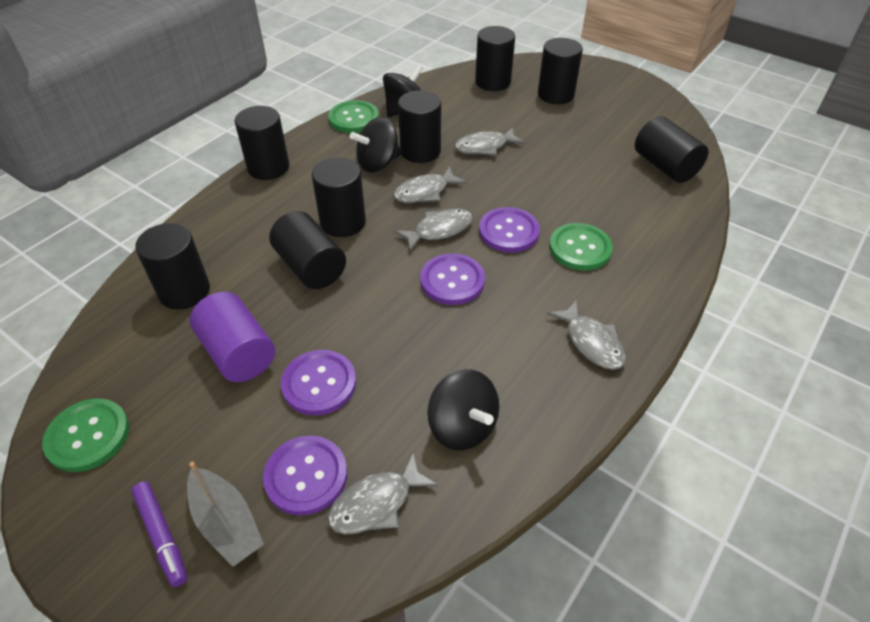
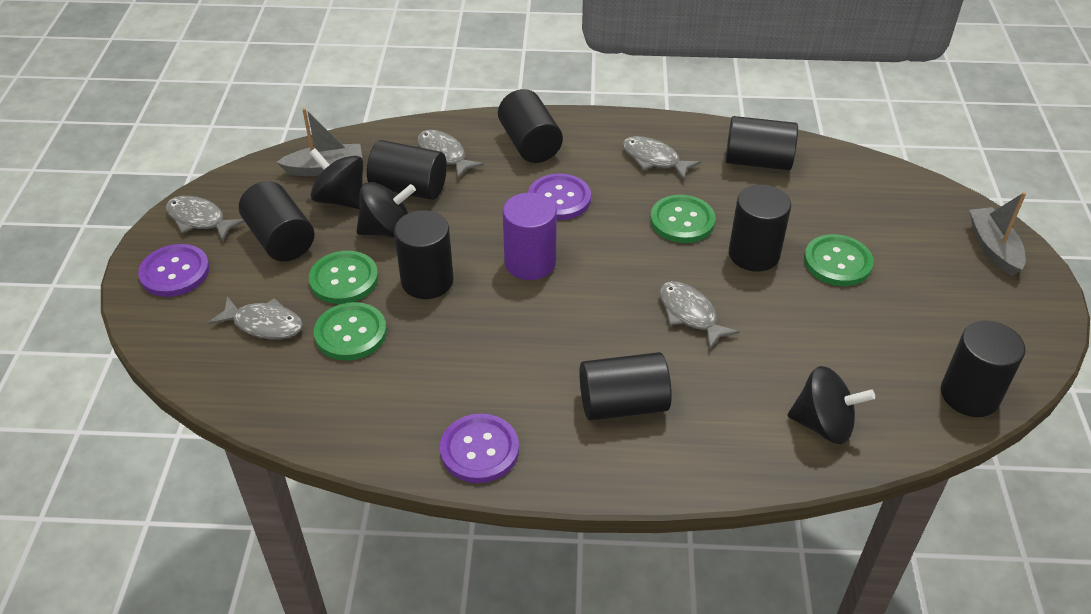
green button: 3 -> 4
grey boat: 1 -> 2
purple button: 4 -> 3
purple marker: 1 -> 0

